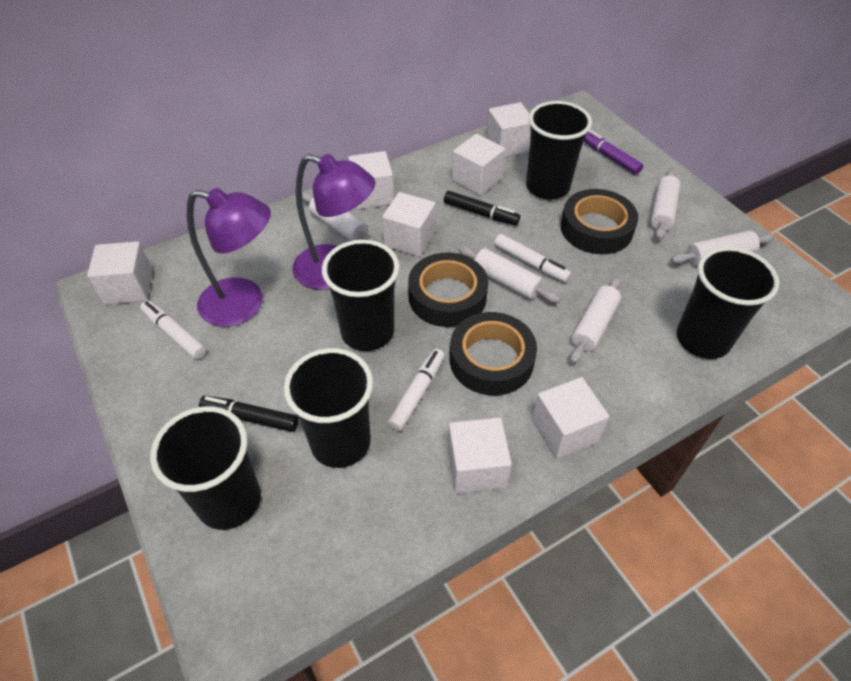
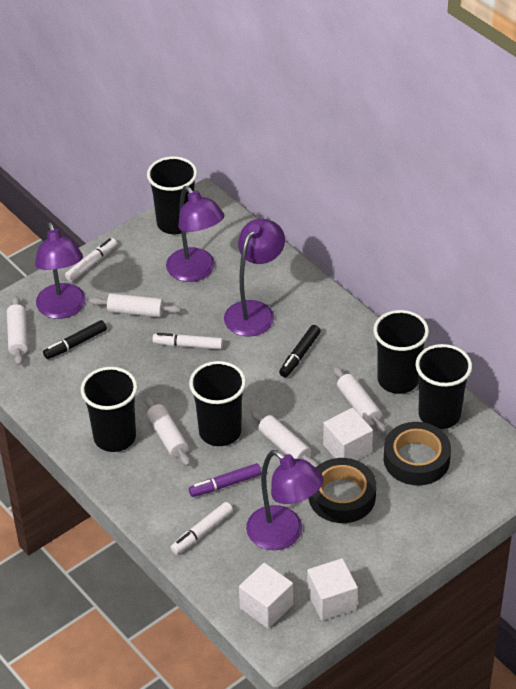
black tape: 3 -> 2
purple lamp: 2 -> 4
white cube: 7 -> 3

